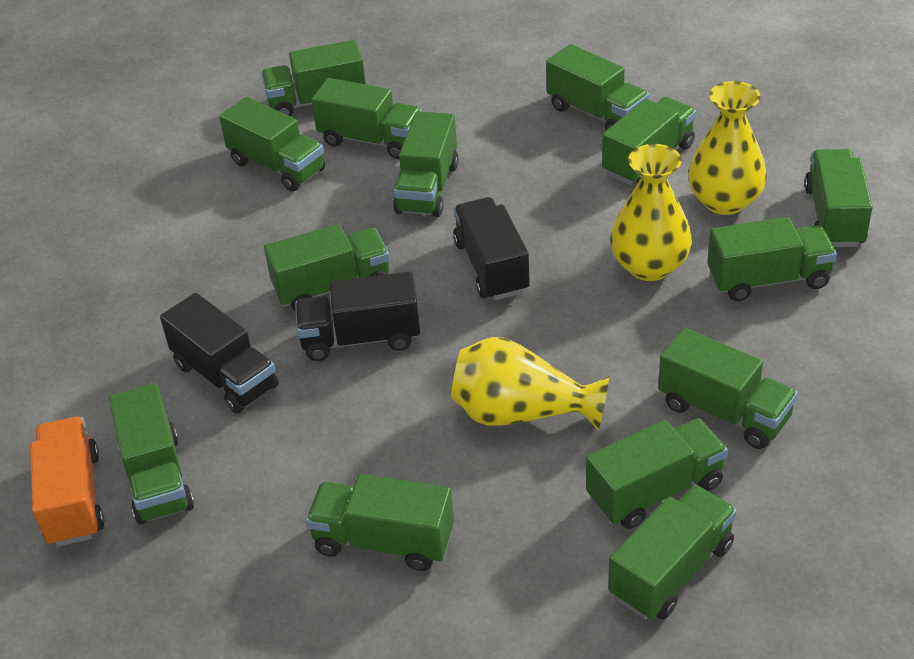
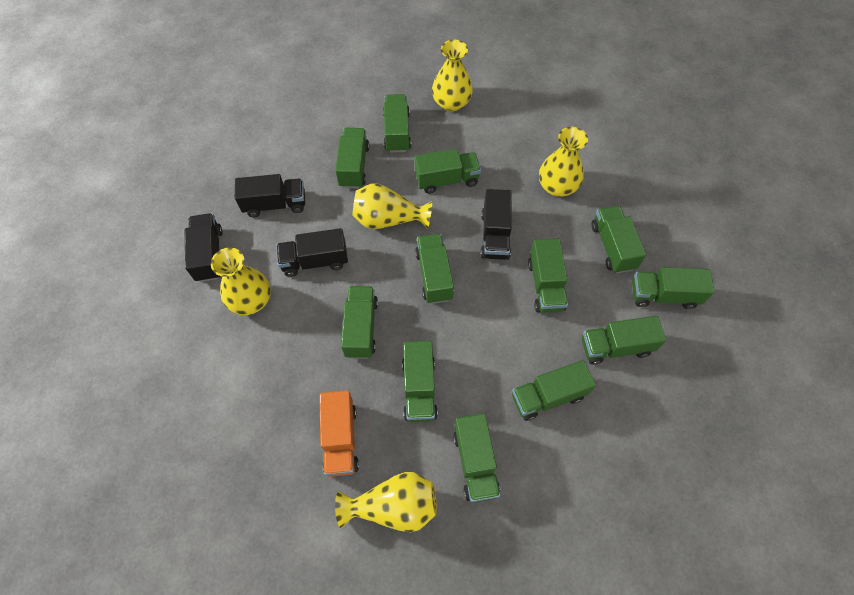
black truck: 3 -> 4
green truck: 14 -> 12
yellow vase: 3 -> 5

